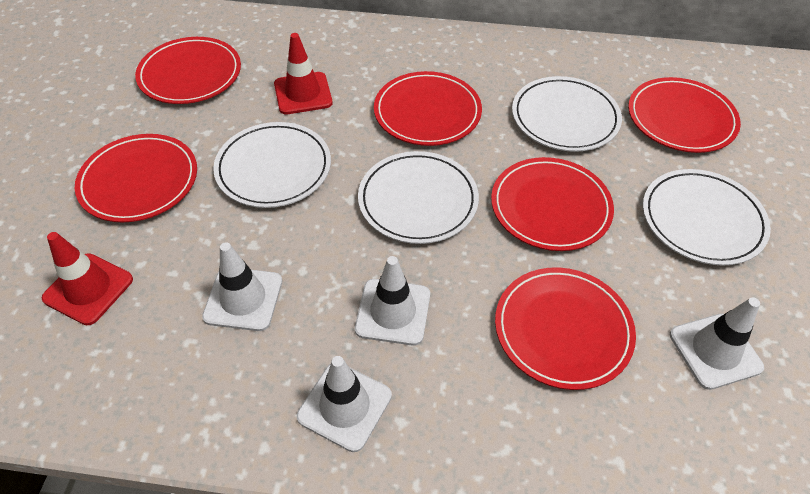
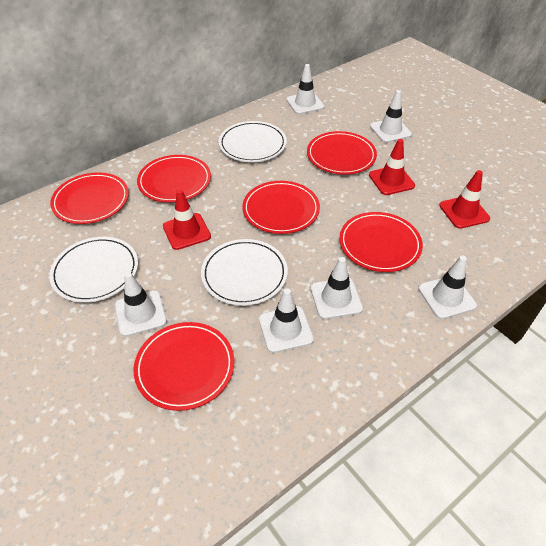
red traffic cone: 2 -> 3
white plate: 4 -> 3
white traffic cone: 4 -> 6

